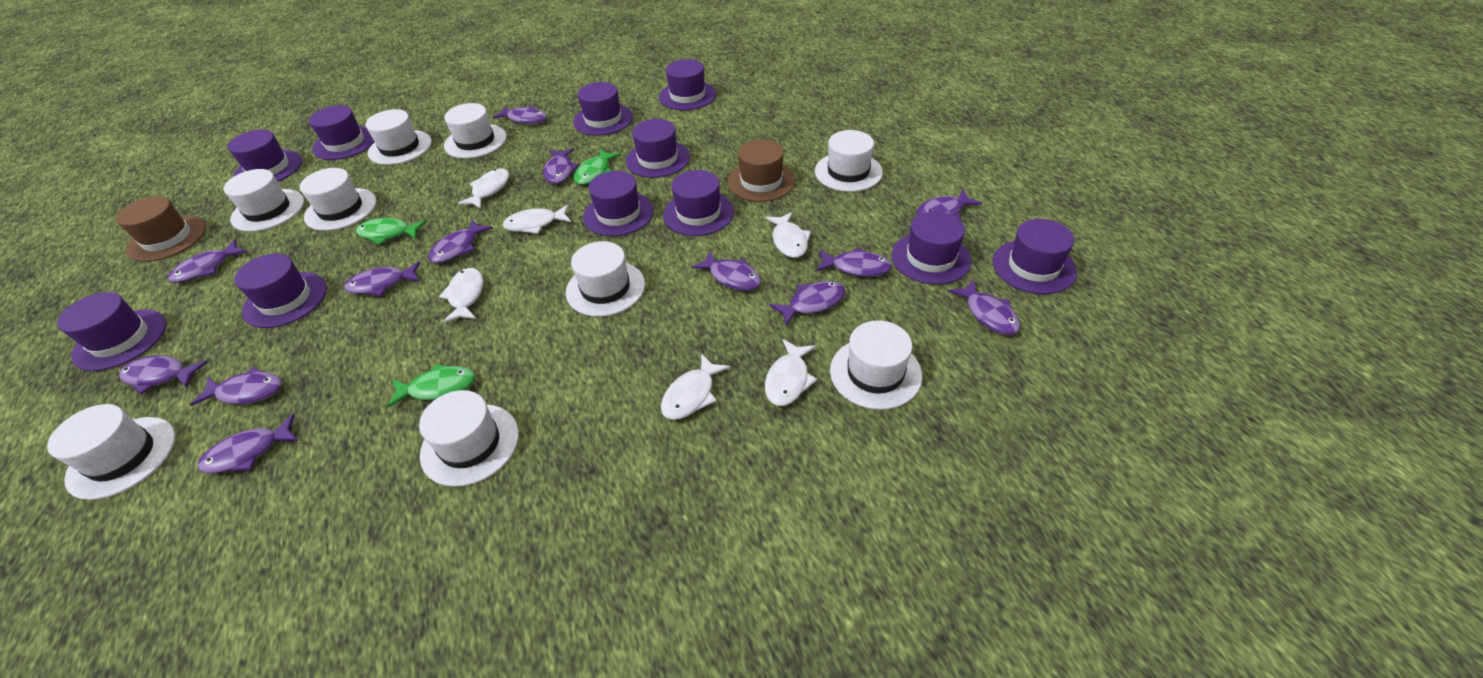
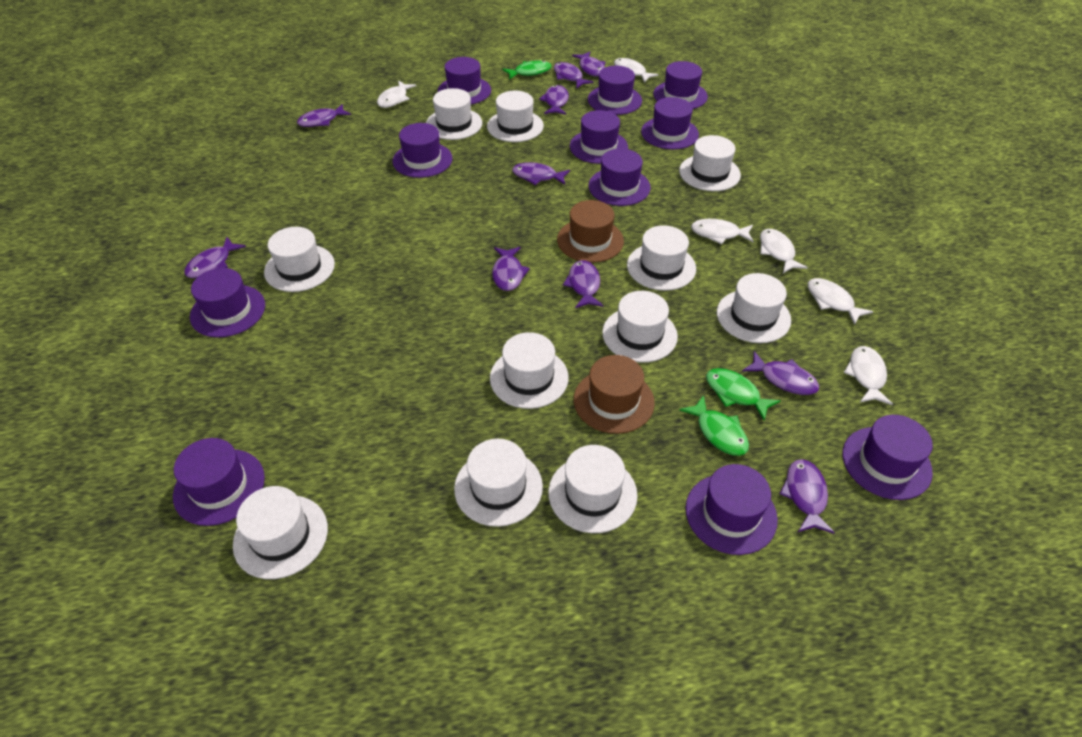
purple fish: 13 -> 10
white hat: 9 -> 11

